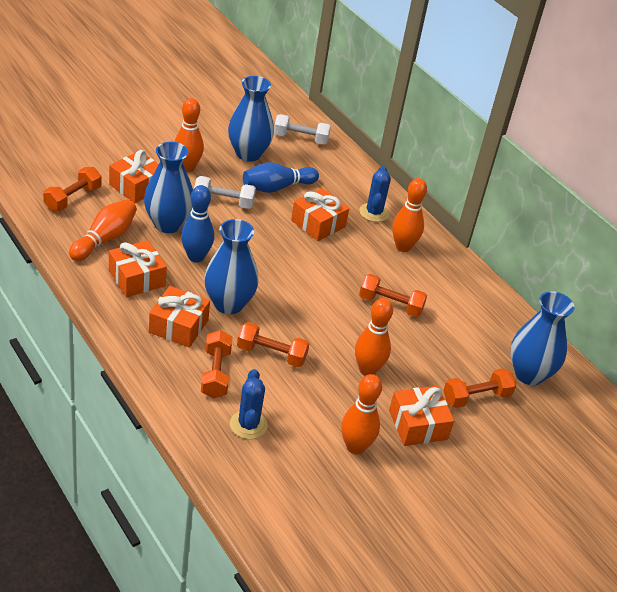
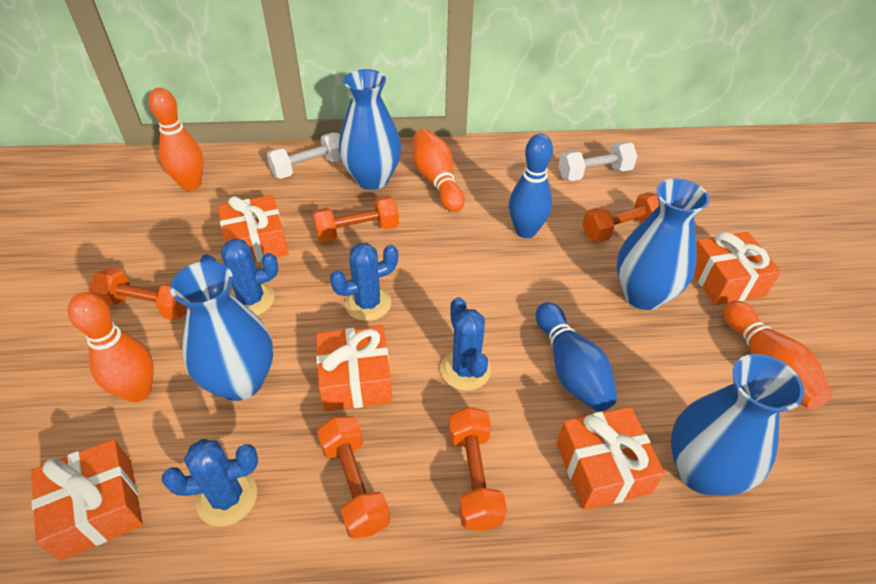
blue cactus: 2 -> 4
orange bowling pin: 5 -> 4

